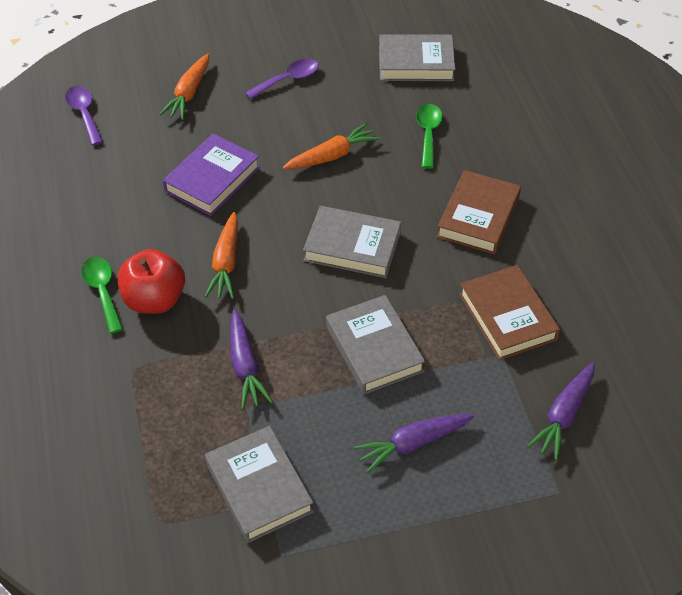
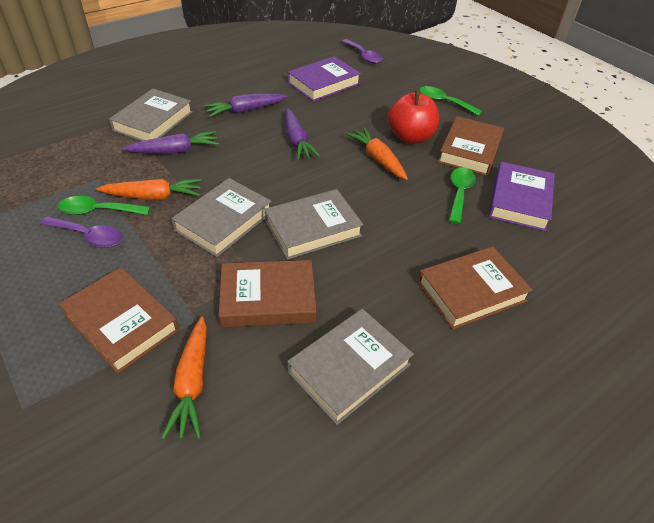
brown book: 2 -> 4
green spoon: 2 -> 3
purple book: 1 -> 2

